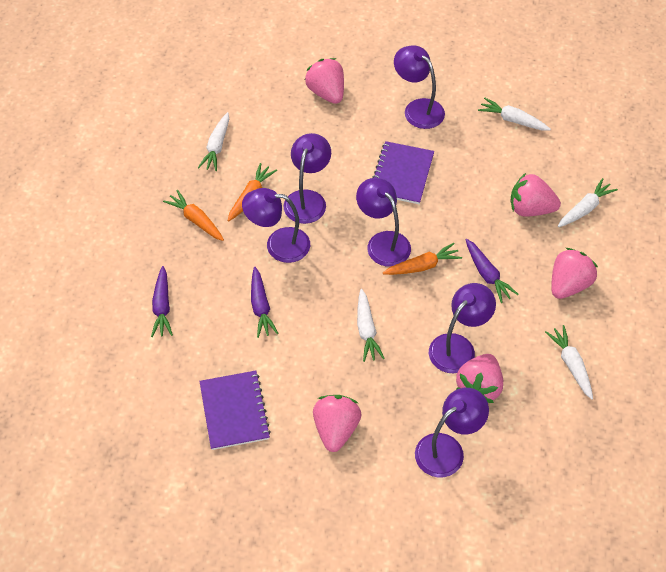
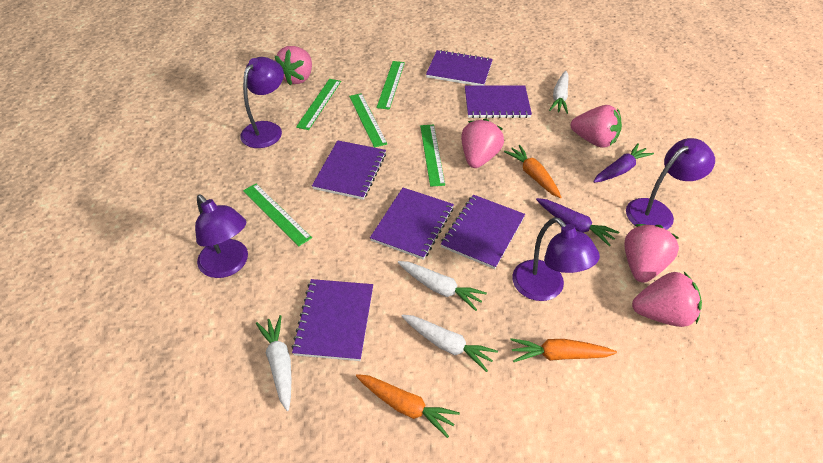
green ruler: 0 -> 5
purple carrot: 3 -> 2
purple lamp: 6 -> 4
purple notebook: 2 -> 6
white carrot: 5 -> 4

